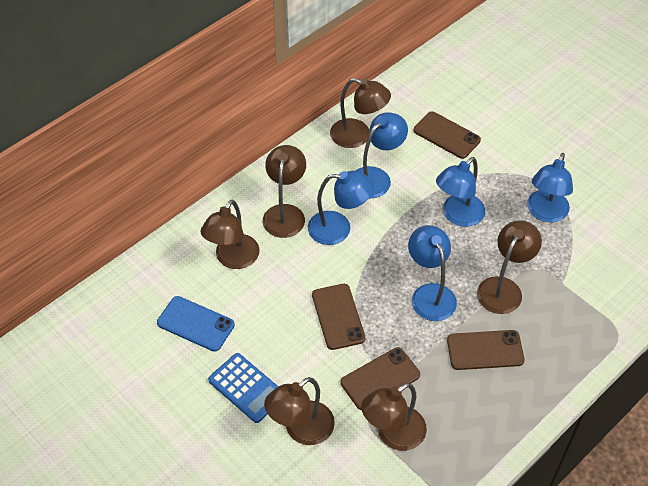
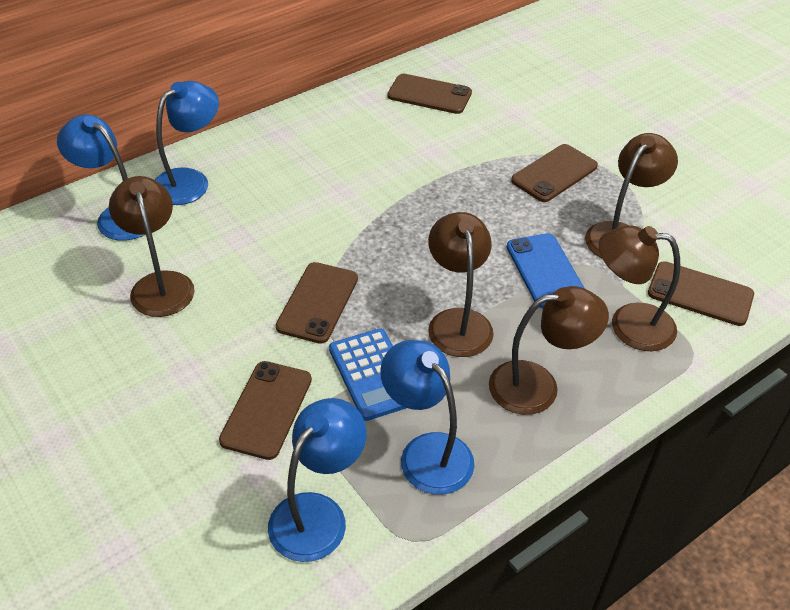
blue lamp: 5 -> 4
brown lamp: 6 -> 5
brown phone: 4 -> 5

